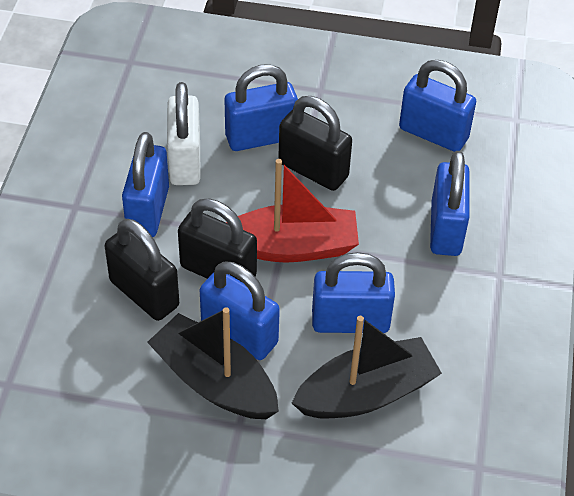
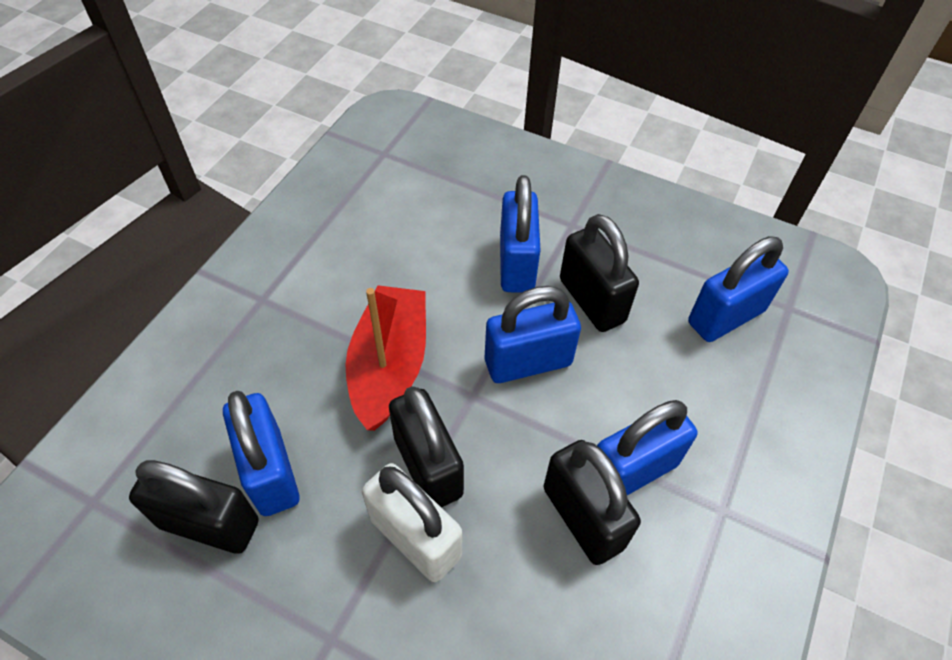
black boat: 2 -> 0
black padlock: 3 -> 4
blue padlock: 6 -> 5

